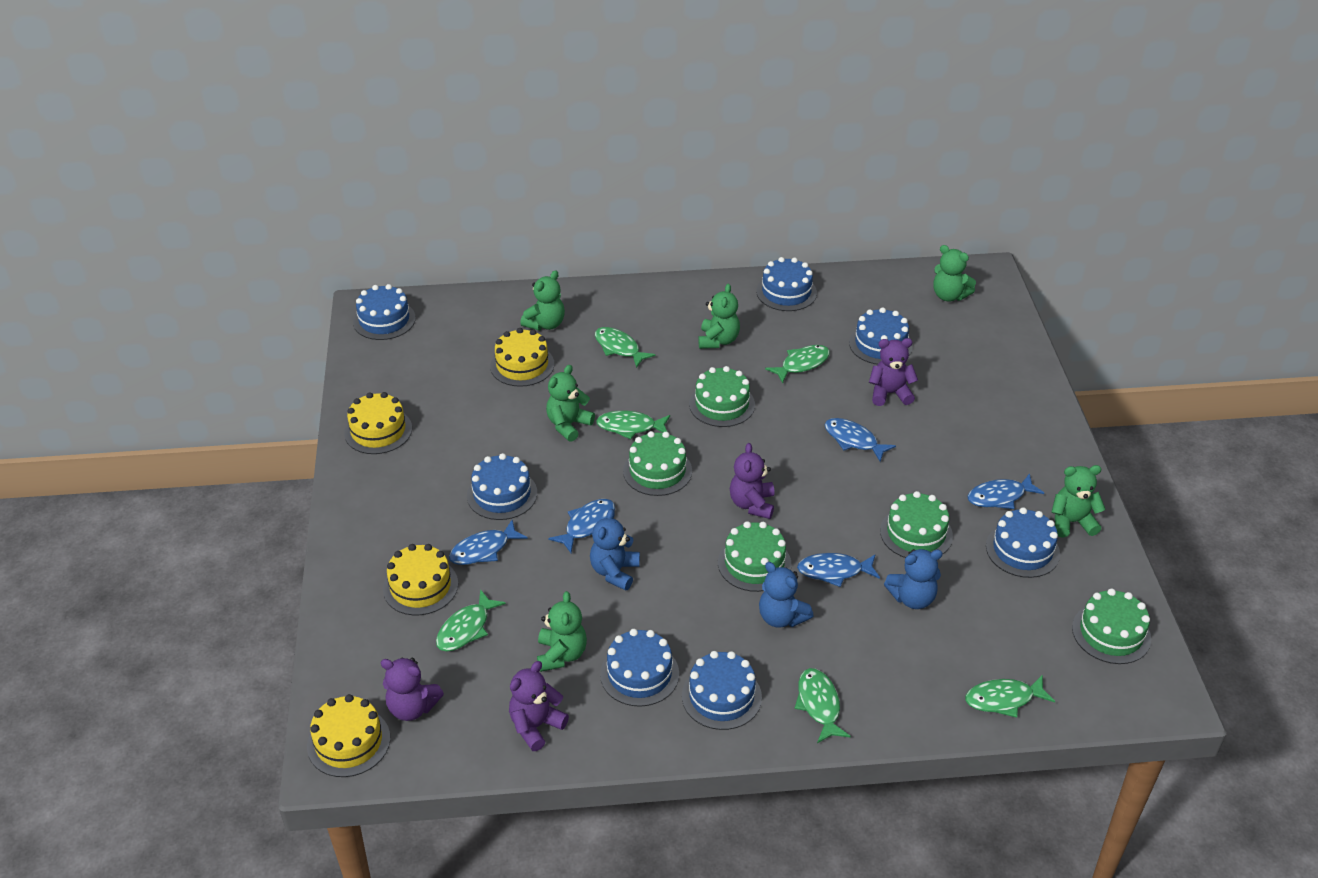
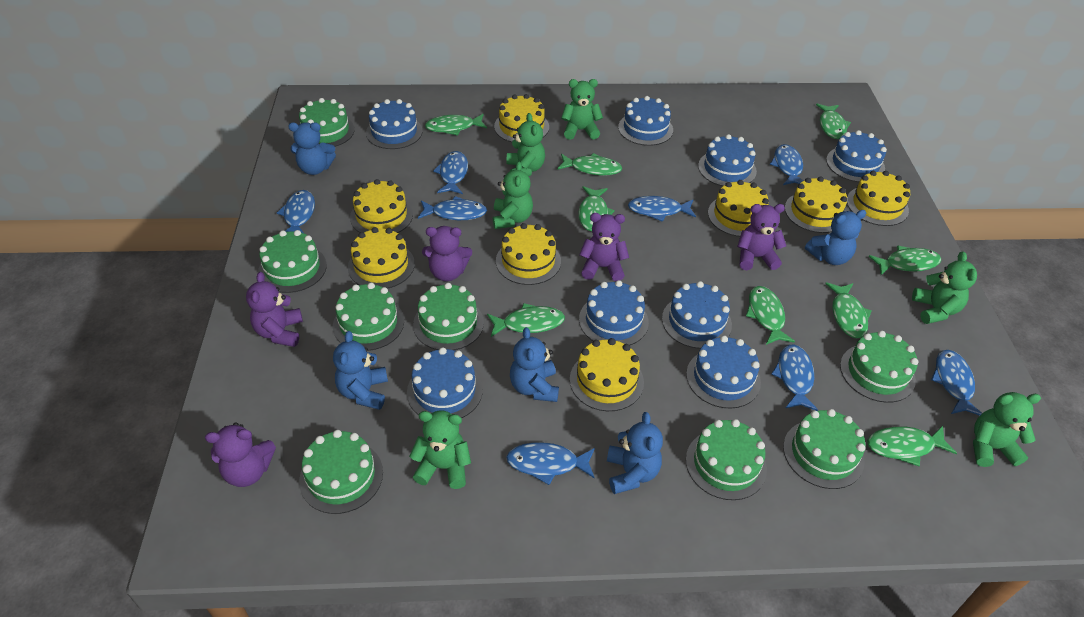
blue cake: 7 -> 8
blue fish: 5 -> 8
blue teddy bear: 3 -> 5
green cake: 5 -> 8
green fish: 6 -> 9
purple teddy bear: 4 -> 5
yellow cake: 4 -> 8

